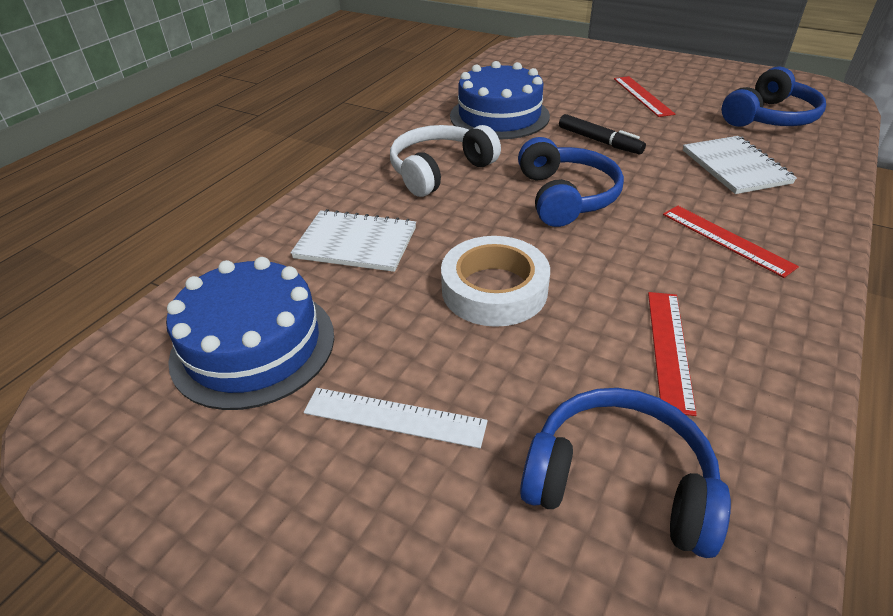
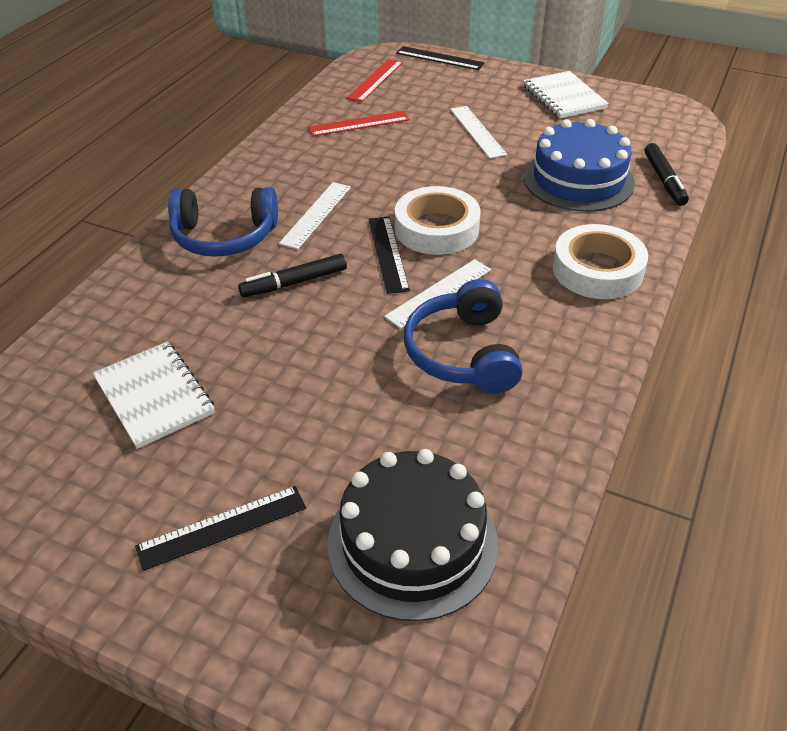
black cake: 0 -> 1
black marker: 1 -> 2
black ruler: 0 -> 3
blue cake: 2 -> 1
blue headphones: 3 -> 2
red ruler: 3 -> 2
white headphones: 1 -> 0
white ruler: 1 -> 3
white tape: 1 -> 2

